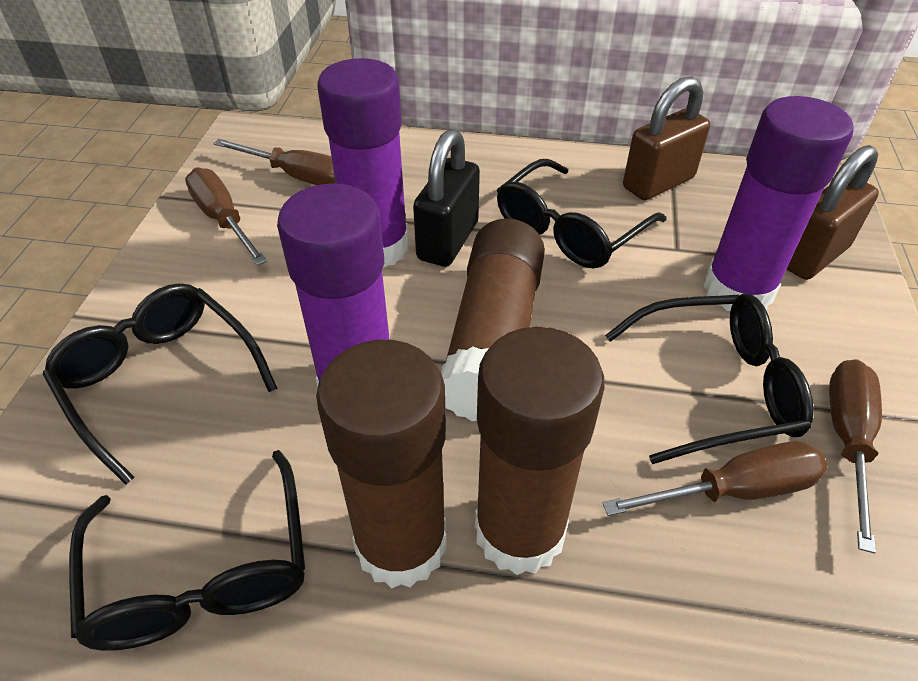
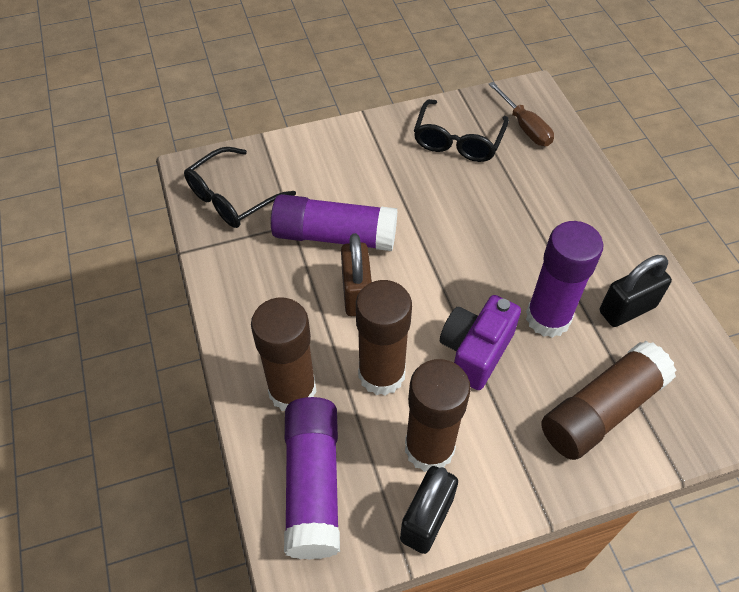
black glasses: 4 -> 2
black padlock: 1 -> 2
brown glue stick: 3 -> 4
brown padlock: 2 -> 1
brown screwdriver: 4 -> 1
purple camera: 0 -> 1

